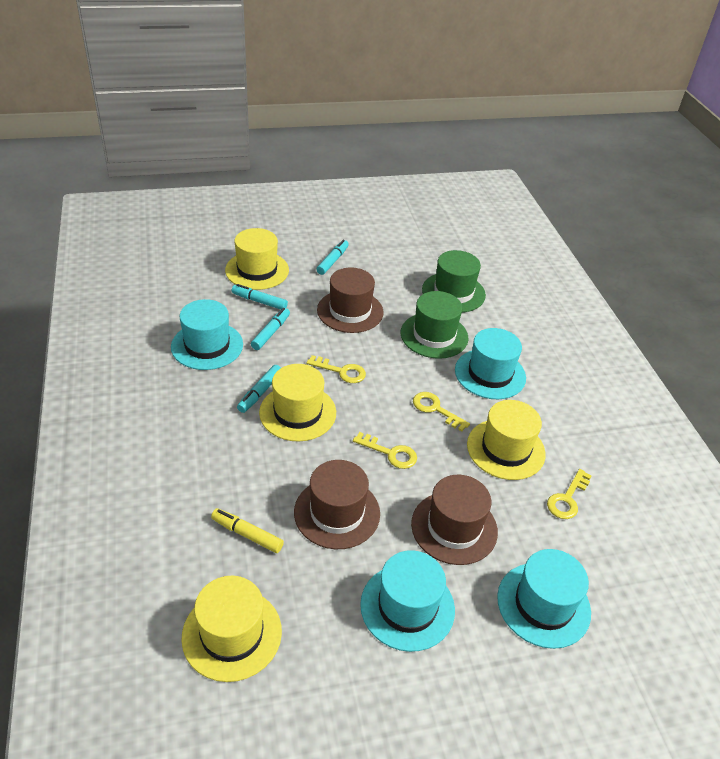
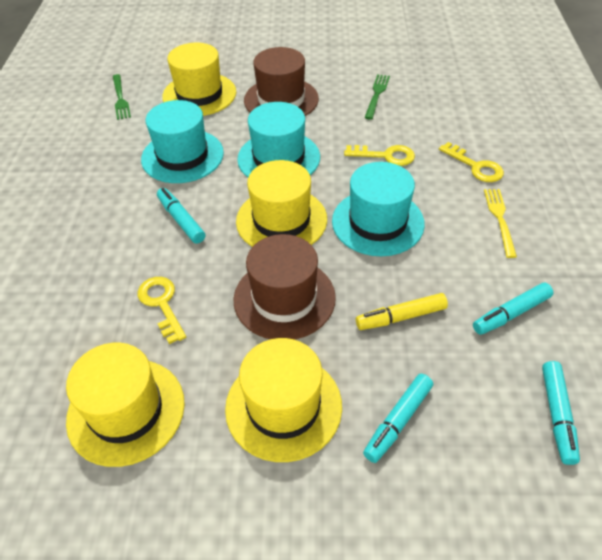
brown hat: 3 -> 2
green fork: 0 -> 2
green hat: 2 -> 0
turquoise hat: 4 -> 3
yellow fork: 0 -> 1
yellow key: 4 -> 3

